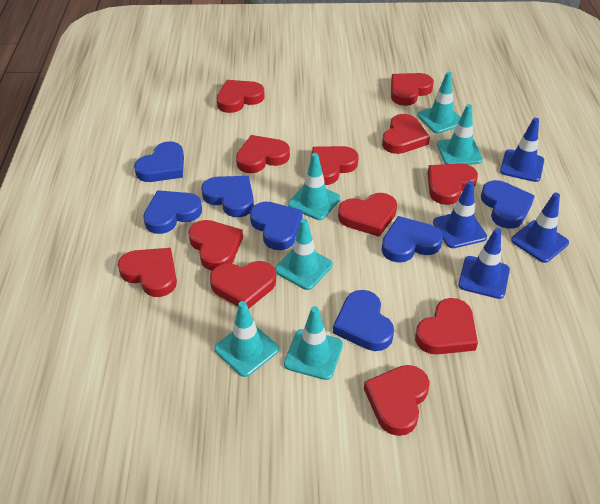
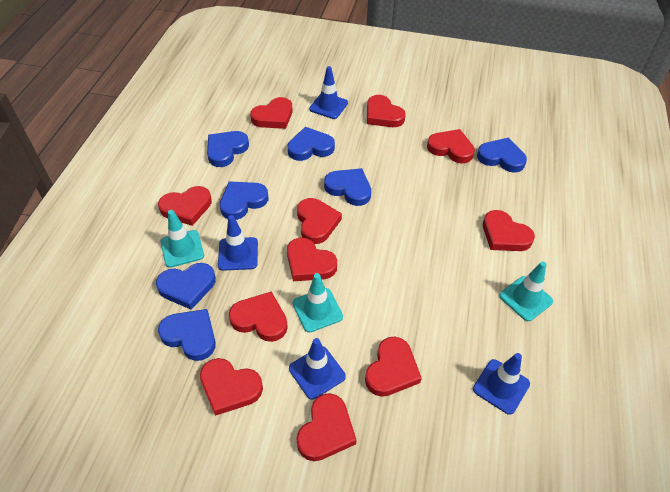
red heart: 12 -> 11
turquoise traffic cone: 6 -> 3

